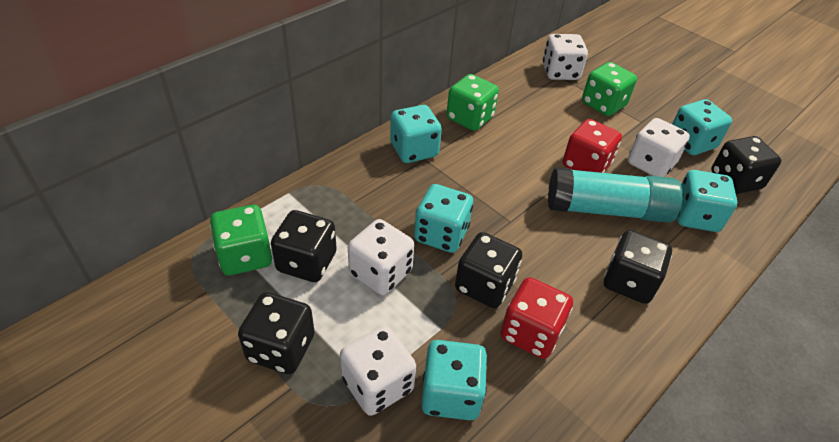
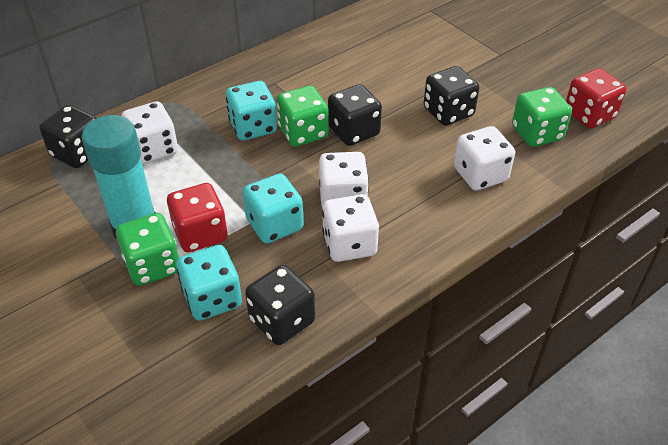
black dice: 5 -> 4
turquoise dice: 5 -> 3

